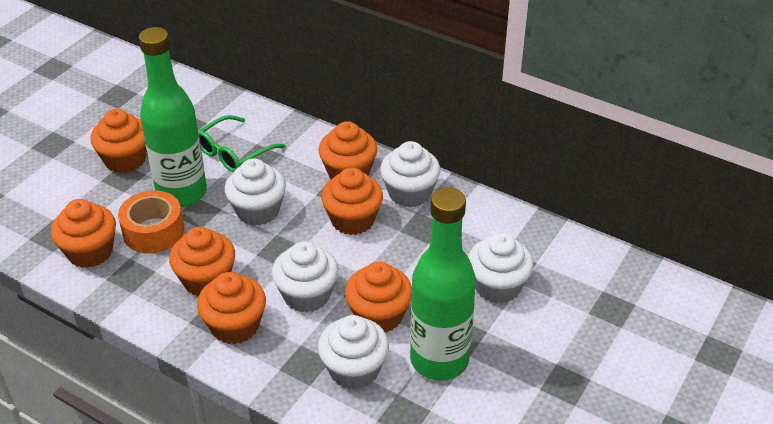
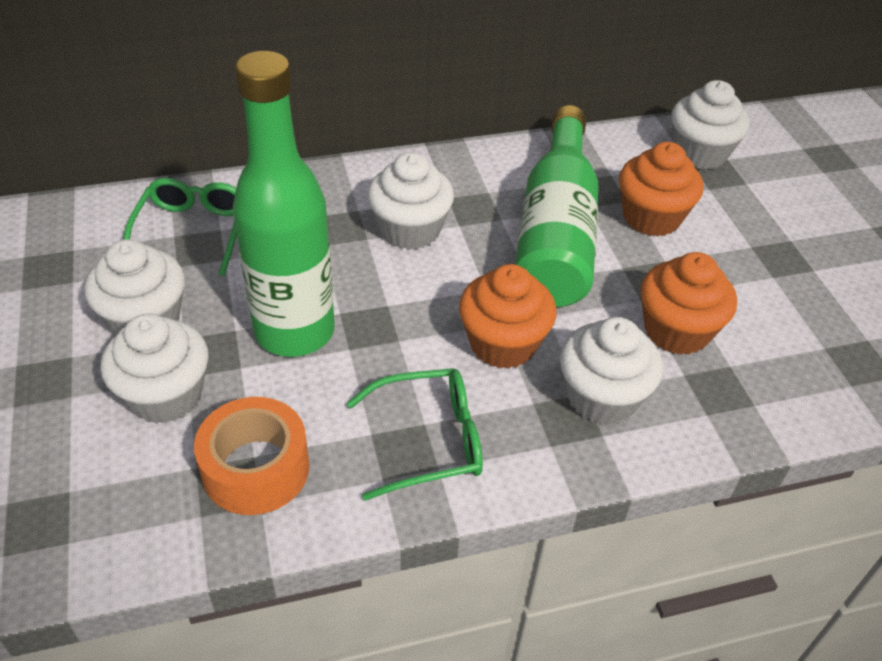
green glasses: 1 -> 2
orange cupcake: 7 -> 3

